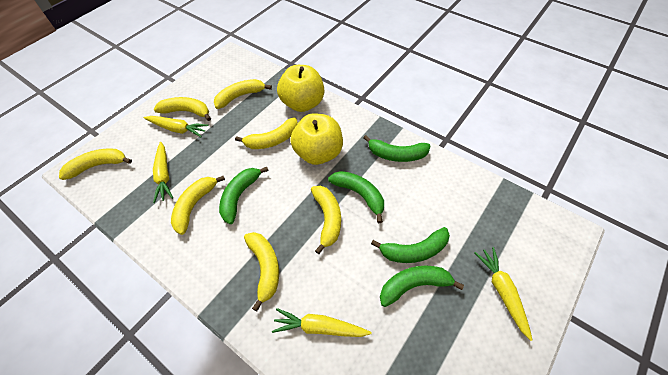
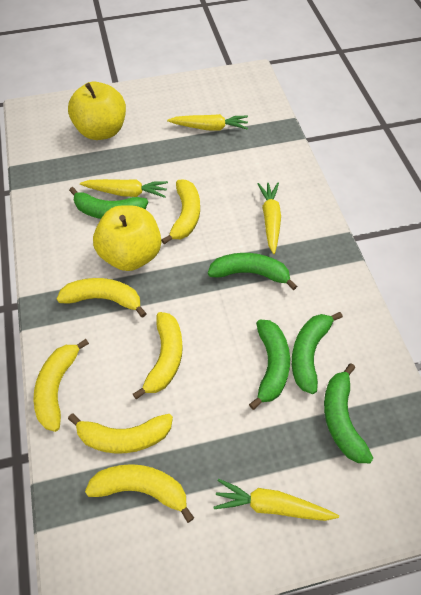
yellow banana: 7 -> 6

